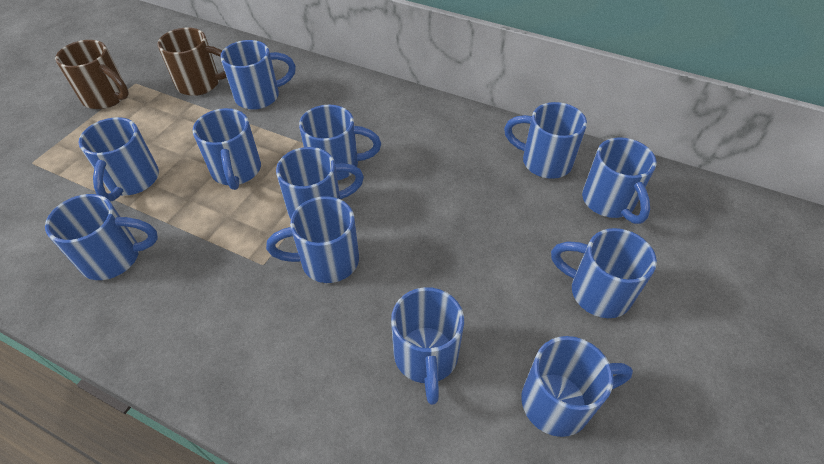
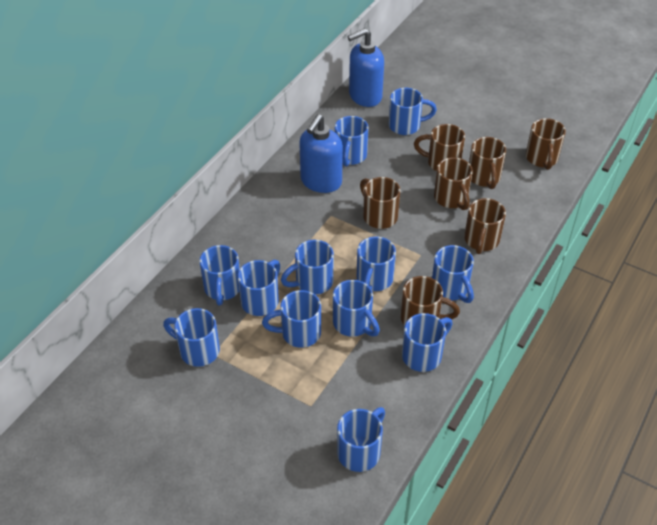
blue soap dispenser: 0 -> 2
brown mug: 2 -> 7

